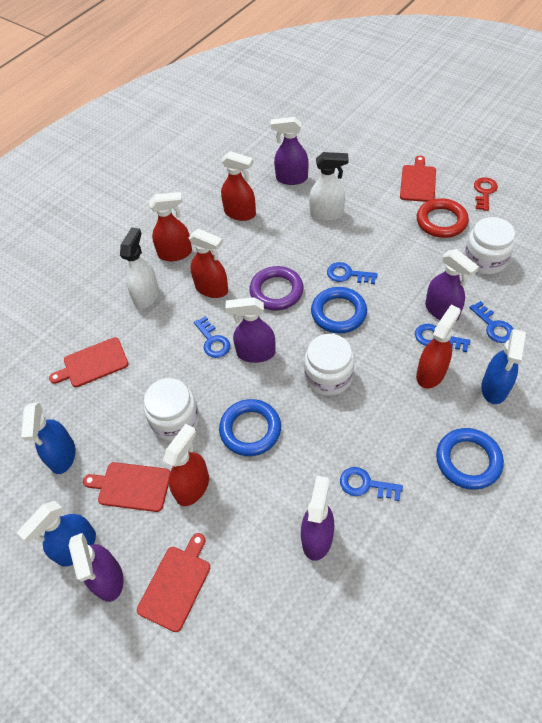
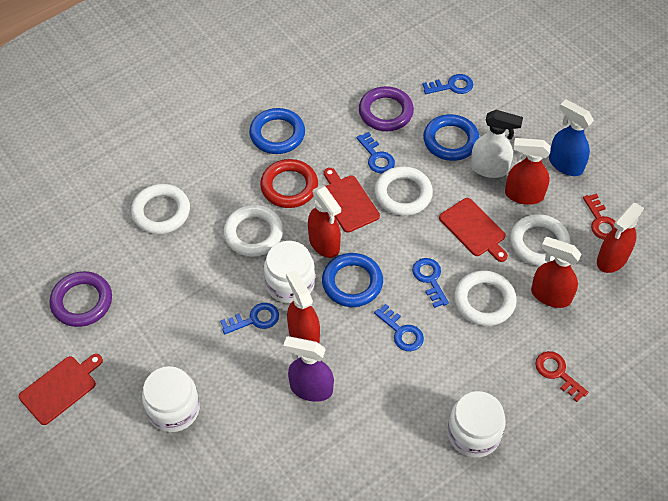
blue spray bottle: 3 -> 1
purple ring: 1 -> 2
purple spray bottle: 5 -> 1
red cutting board: 4 -> 3
red key: 1 -> 2
white ring: 0 -> 5
white spray bottle: 2 -> 1

